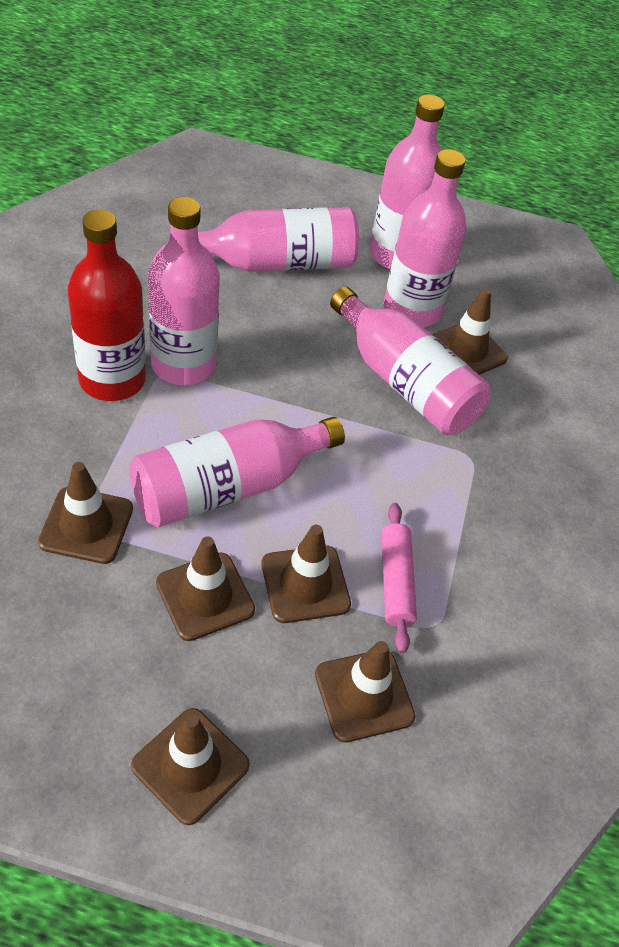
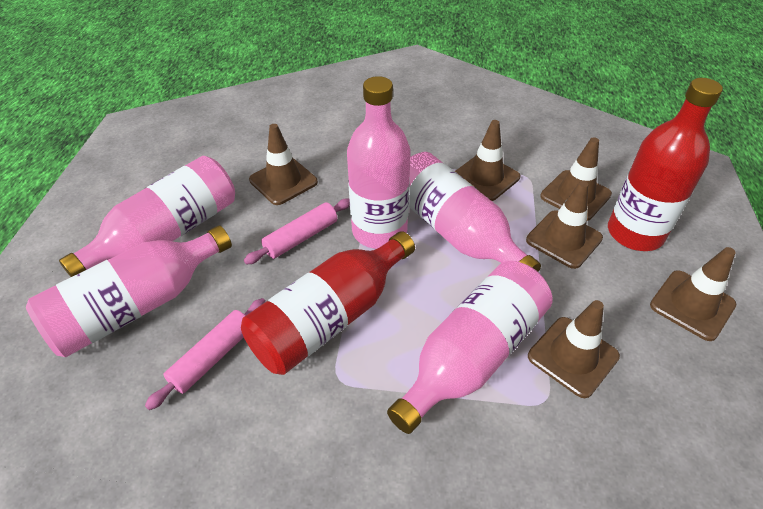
pink bottle: 6 -> 5
pink rolling pin: 1 -> 2
red bottle: 1 -> 2

